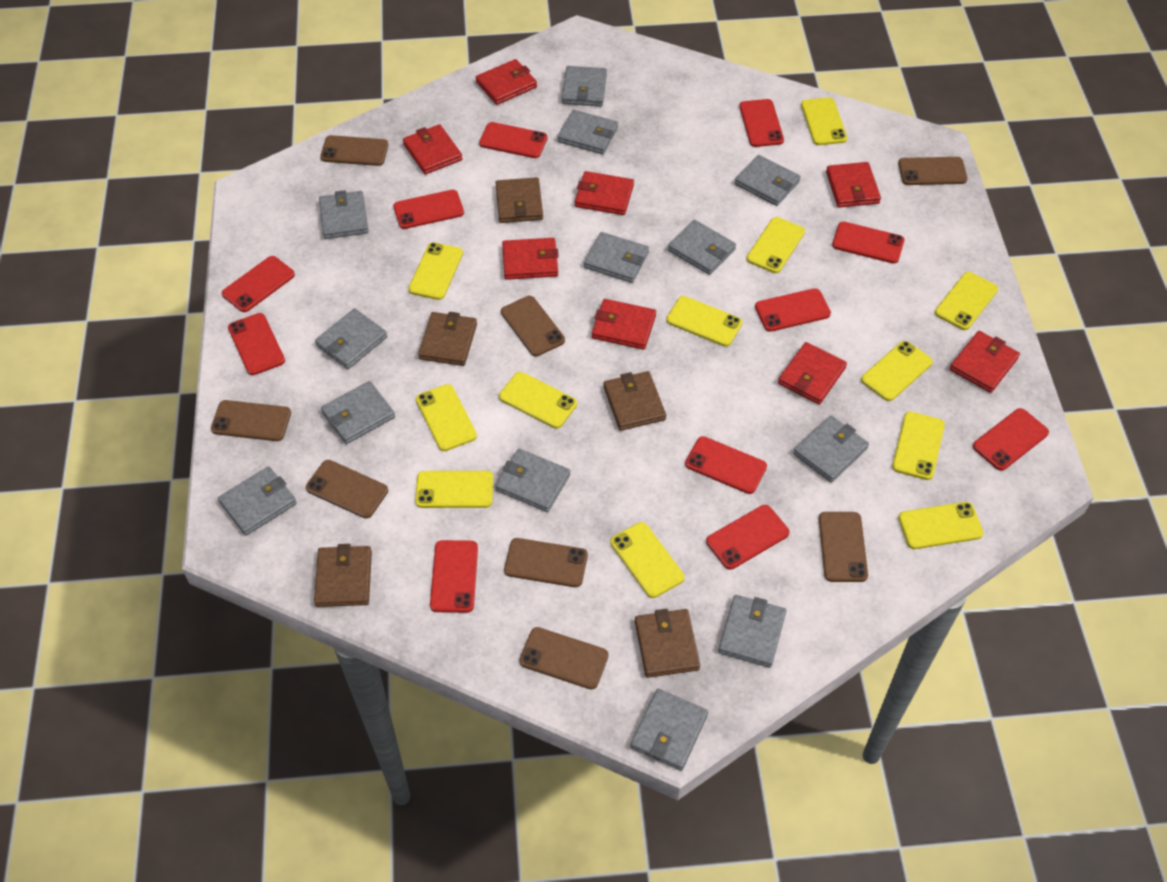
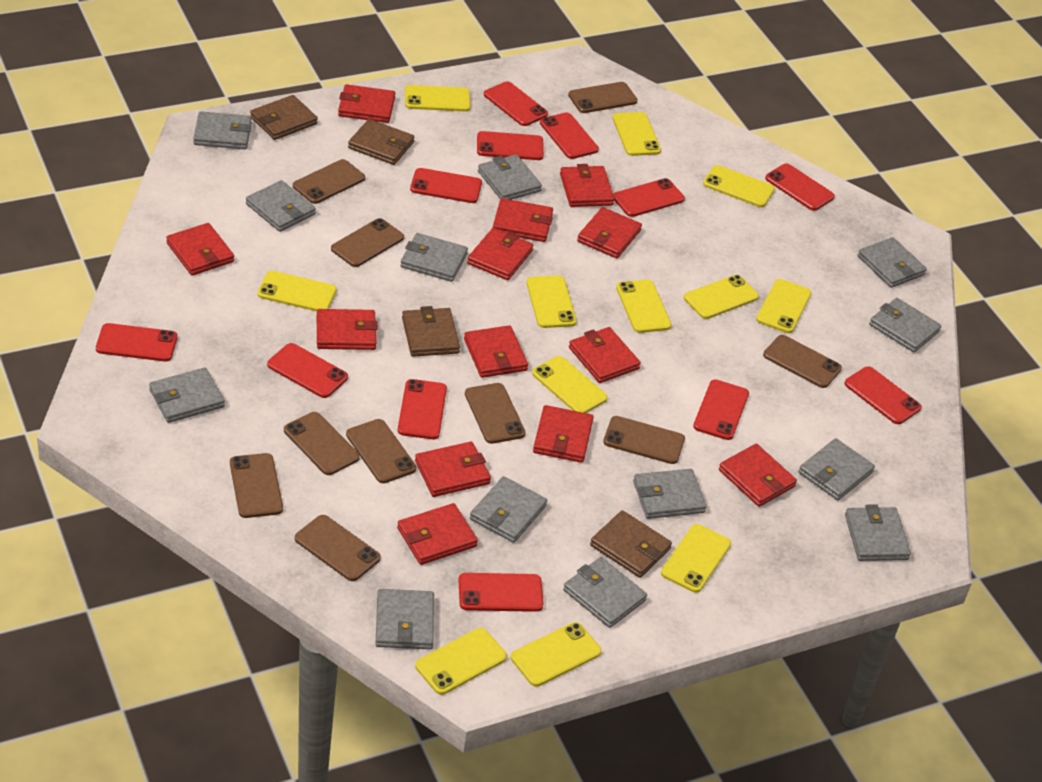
brown phone: 8 -> 10
brown wallet: 5 -> 4
red phone: 11 -> 12
red wallet: 8 -> 13

